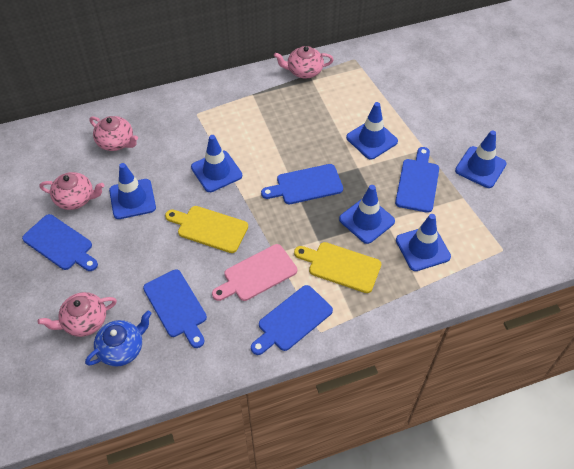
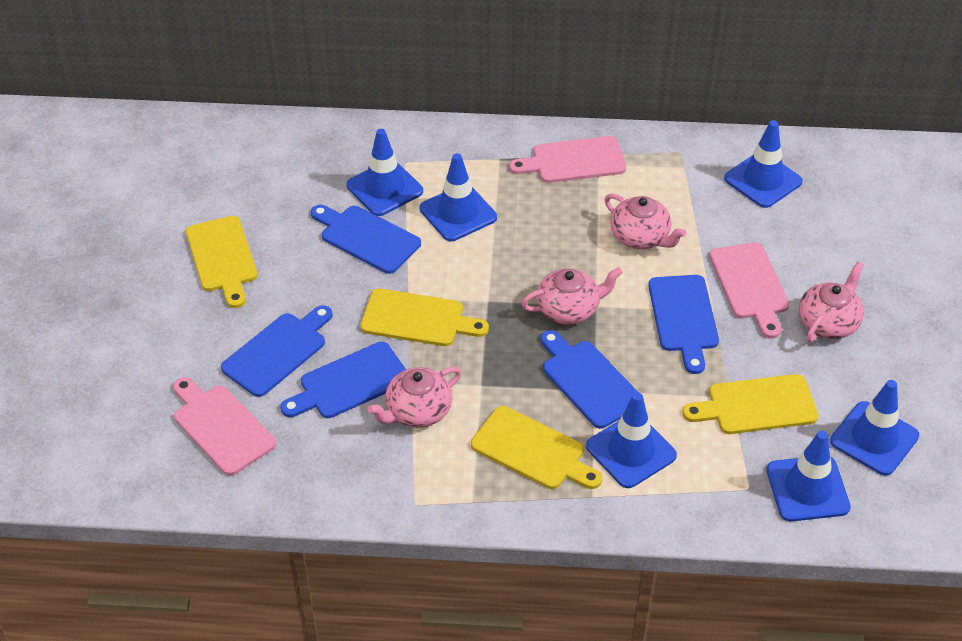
blue teapot: 1 -> 0
pink cutting board: 1 -> 3
yellow cutting board: 2 -> 4

